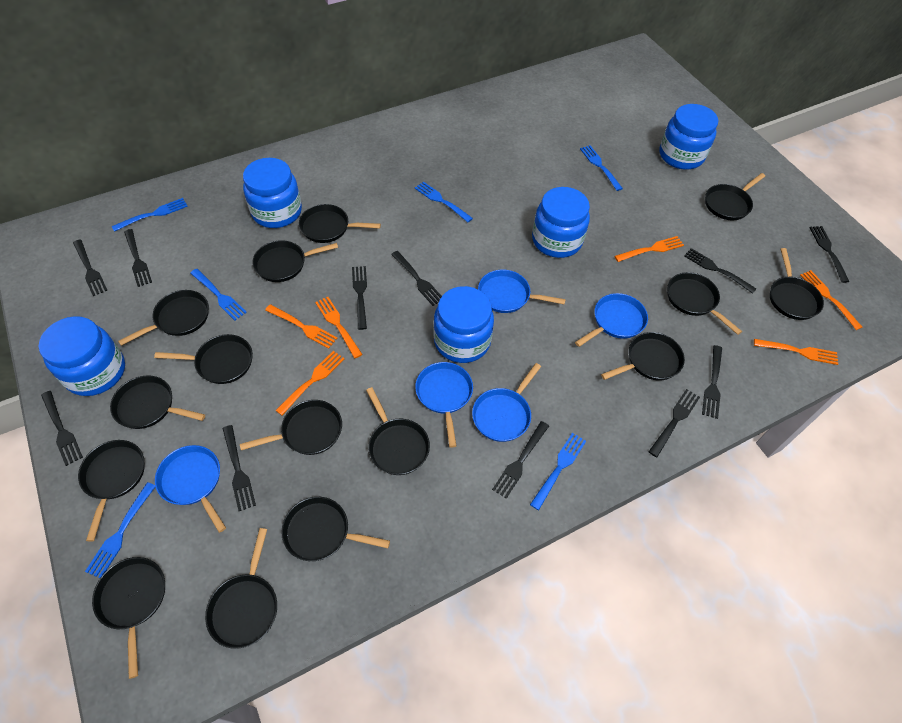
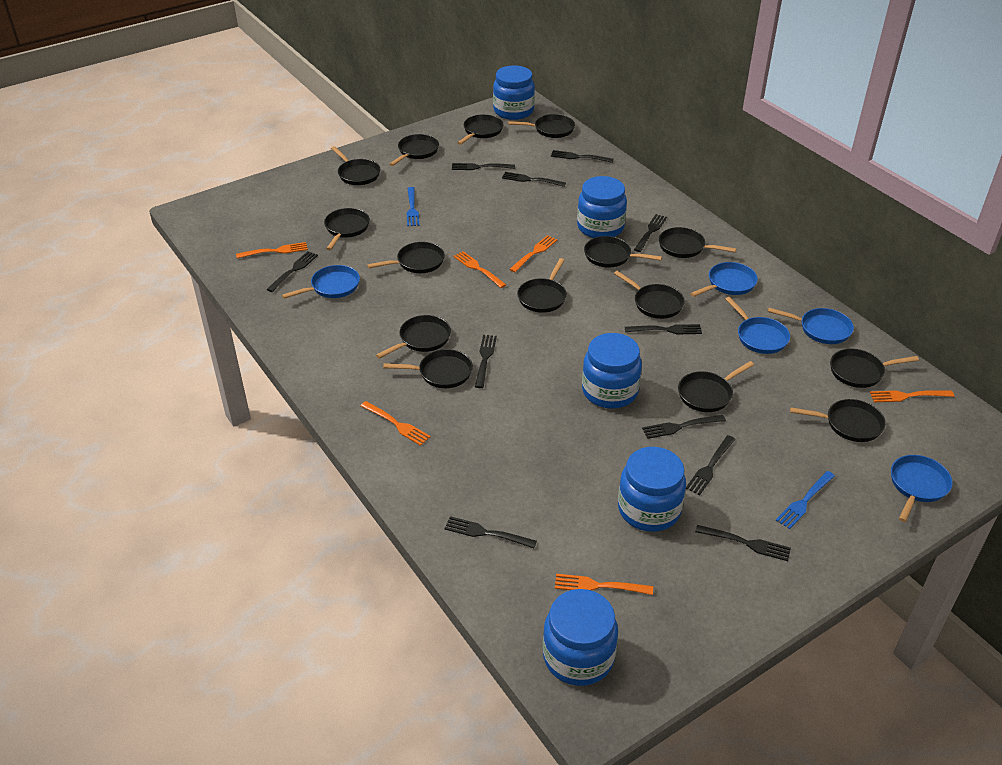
blue fork: 6 -> 2

